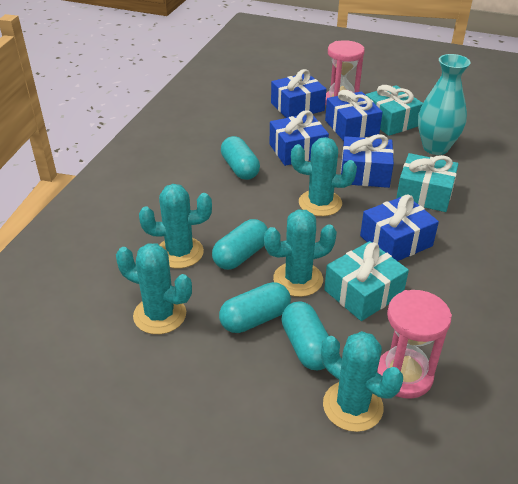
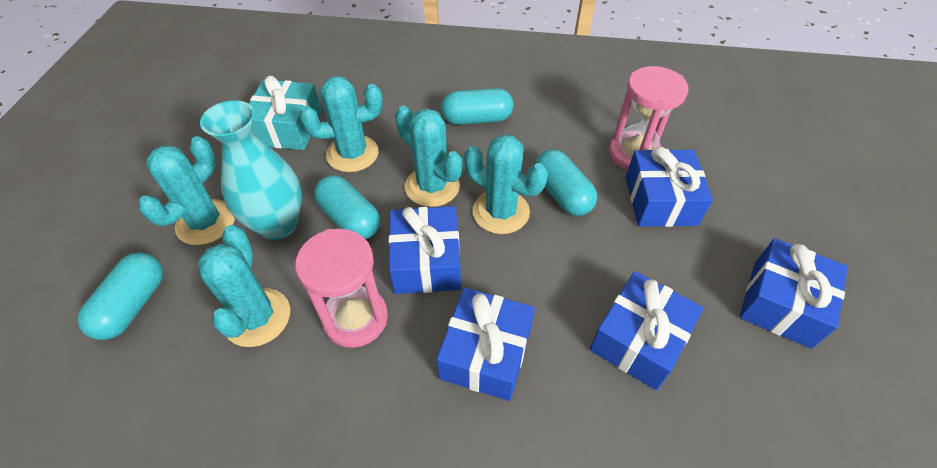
turquoise gift: 3 -> 1

